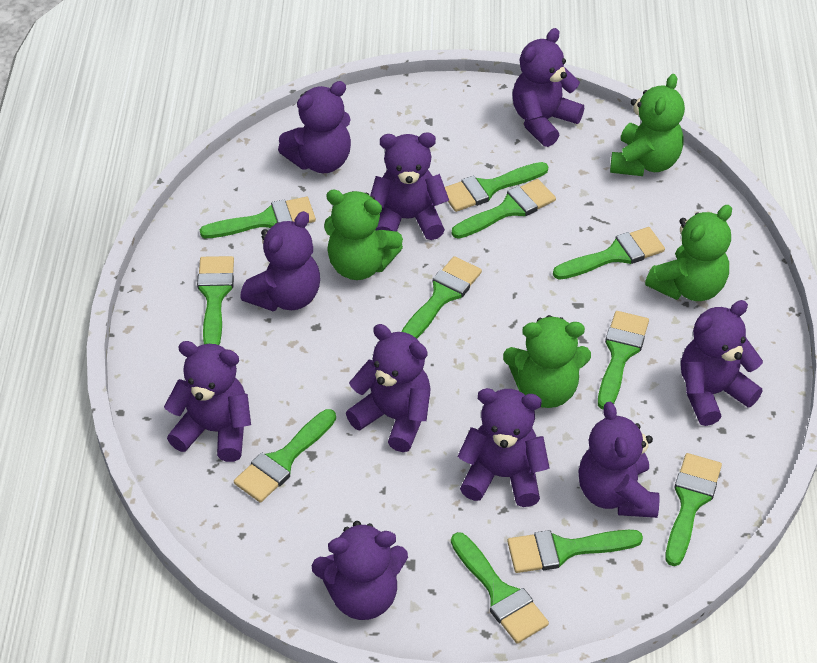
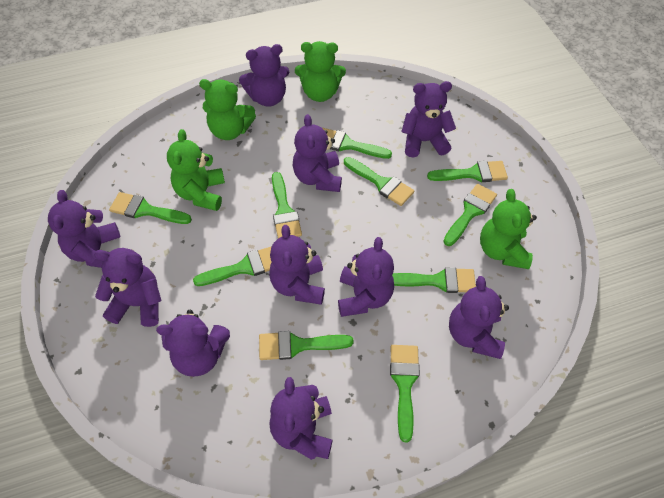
green brush: 11 -> 10

